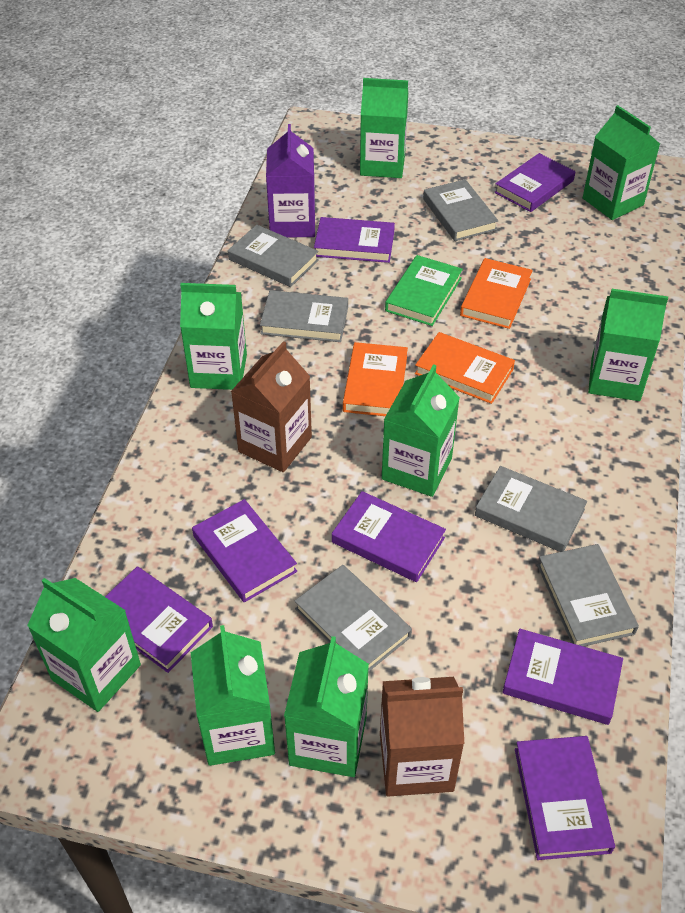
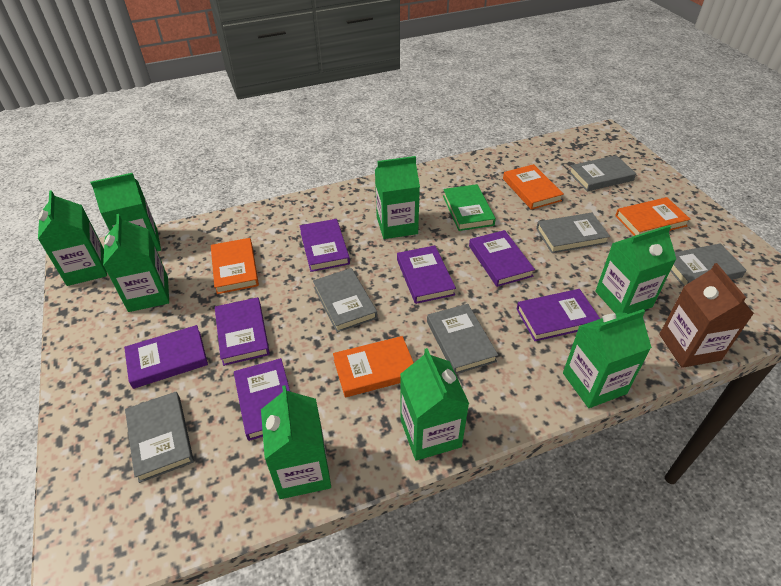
brown carton: 2 -> 1
orange book: 3 -> 4
purple carton: 1 -> 0

